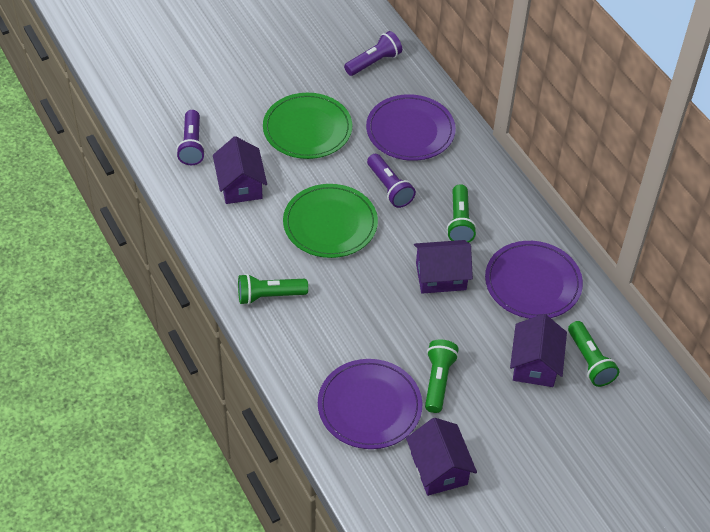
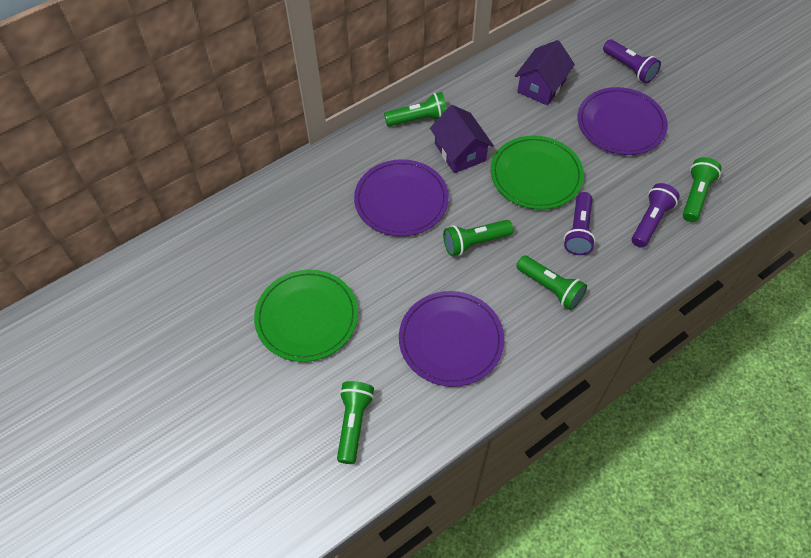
green flashlight: 4 -> 5
purple house: 4 -> 2

